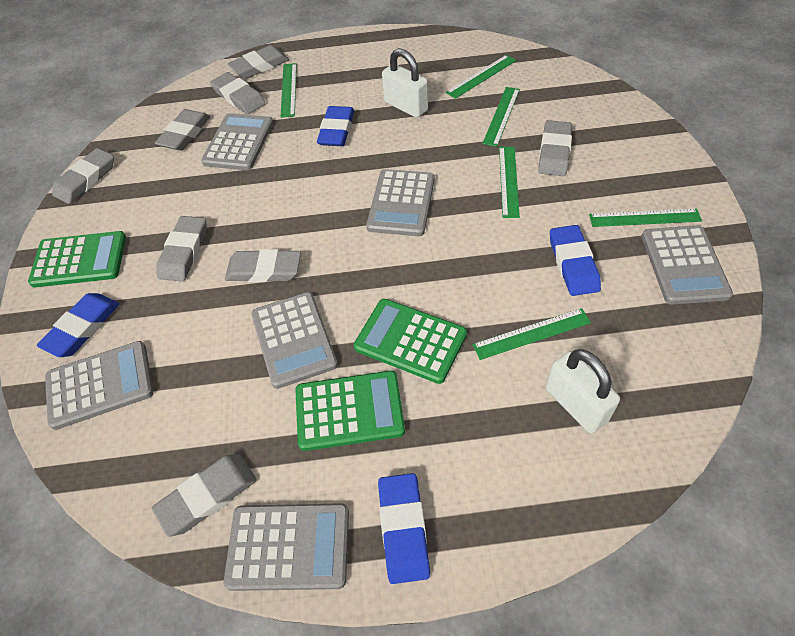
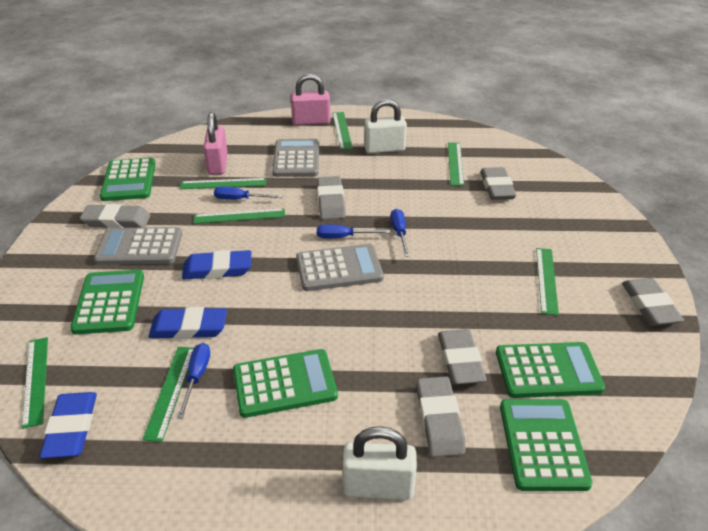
blue eraser: 4 -> 3
blue screwdriver: 0 -> 4
green calculator: 3 -> 5
green ruler: 6 -> 7
grey calculator: 6 -> 3
grey eraser: 8 -> 6
pink padlock: 0 -> 2

